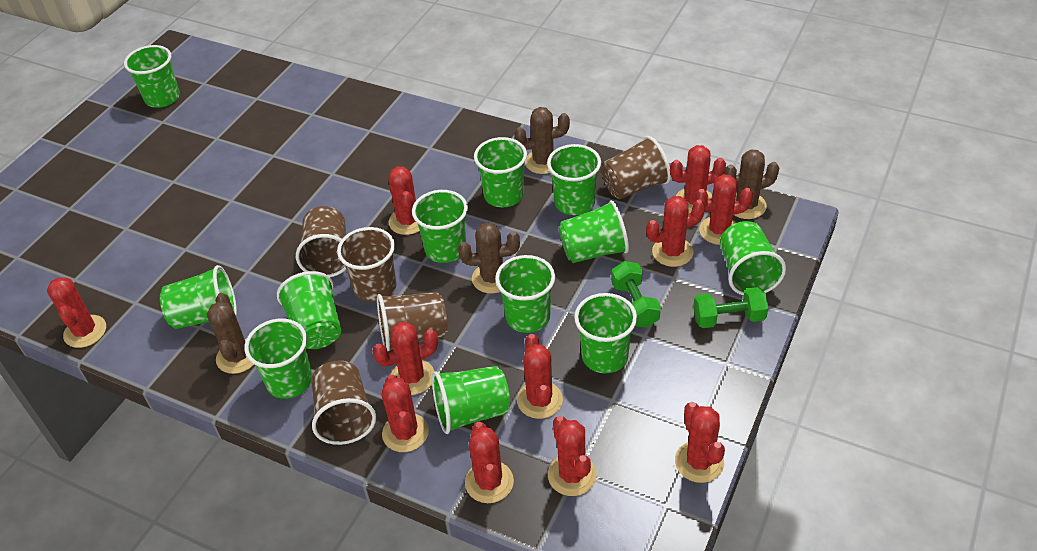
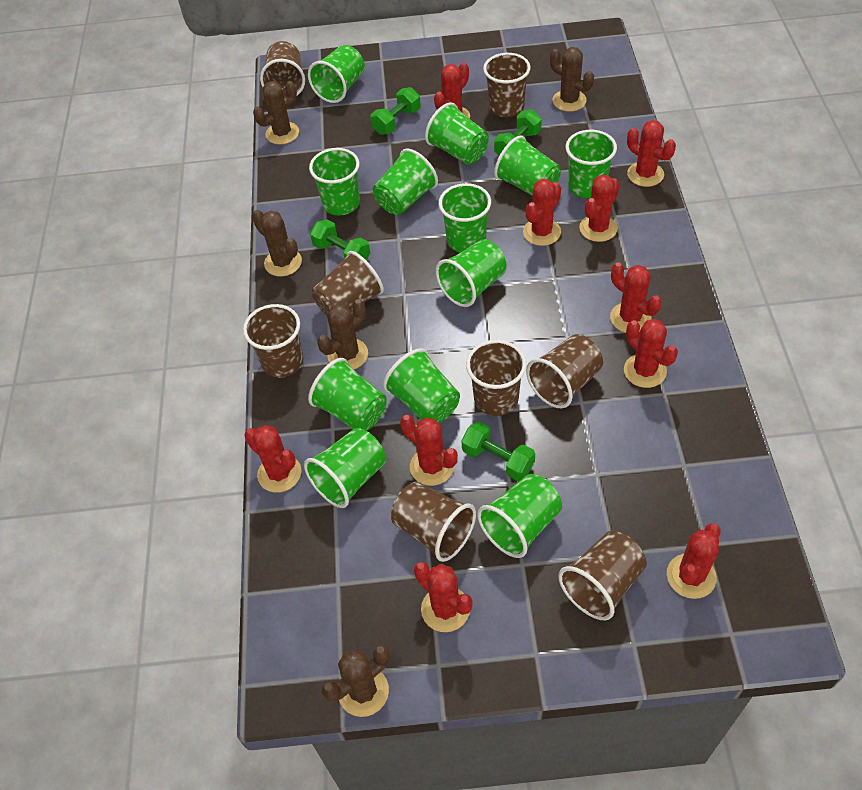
brown cactus: 4 -> 5
brown cup: 5 -> 8
green dumbbell: 2 -> 4
red cactus: 11 -> 10

